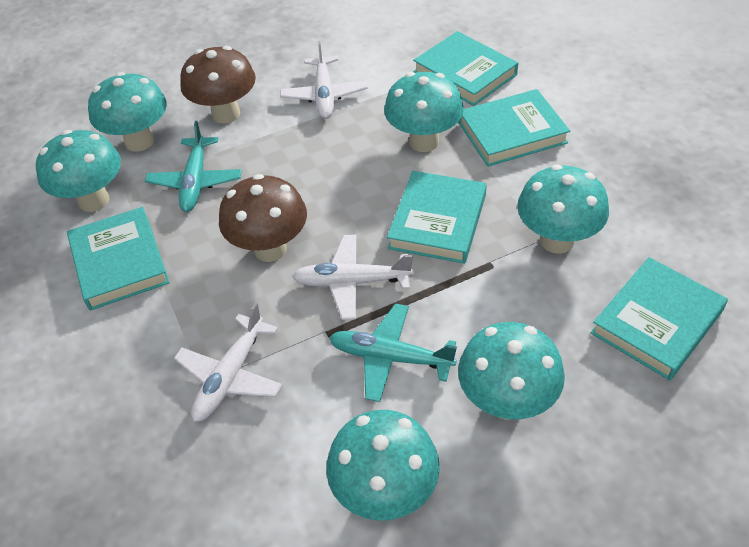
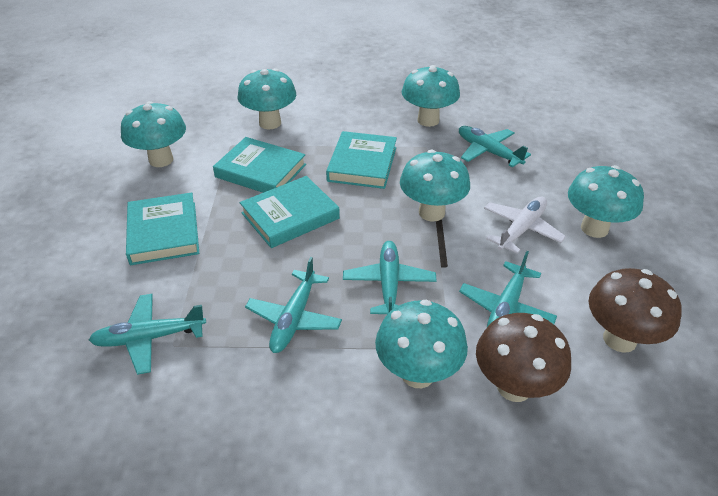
turquoise book: 5 -> 4
turquoise plane: 2 -> 5
white plane: 3 -> 1

